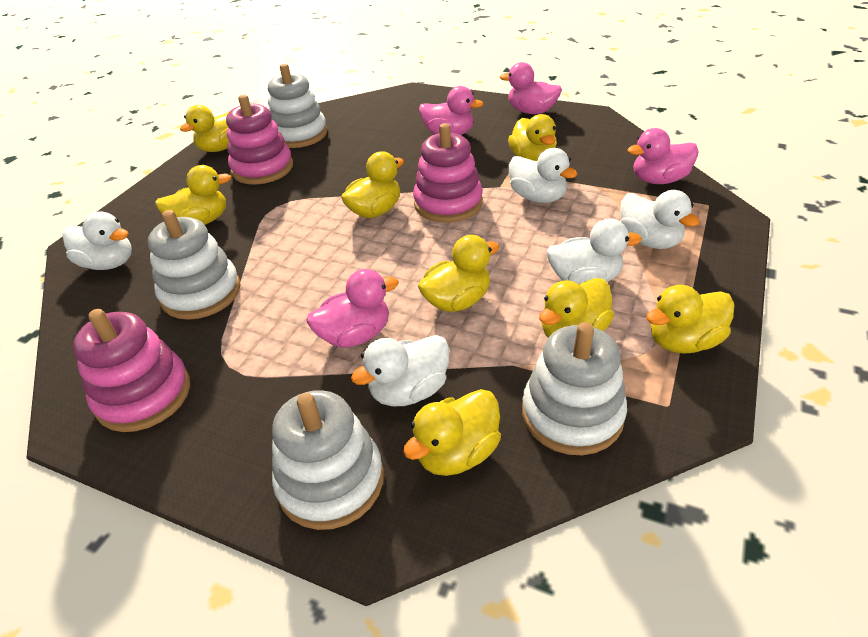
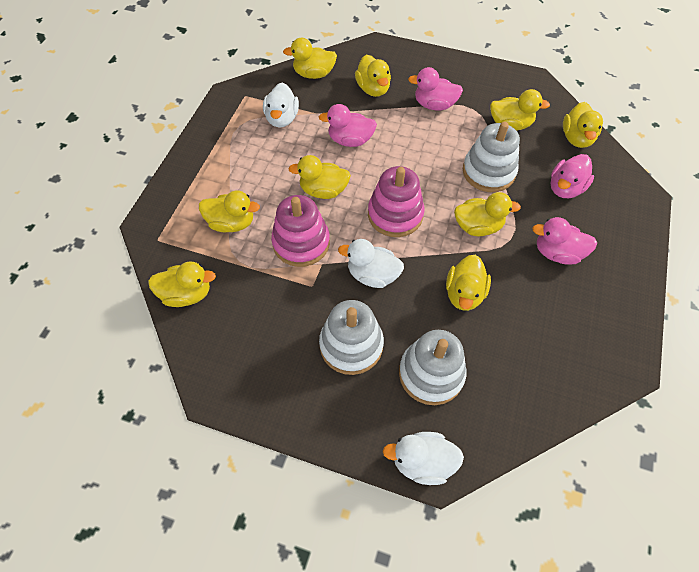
pink stacking toy: 3 -> 2
white duck: 5 -> 3
white stacking toy: 4 -> 3
yellow duck: 8 -> 9

